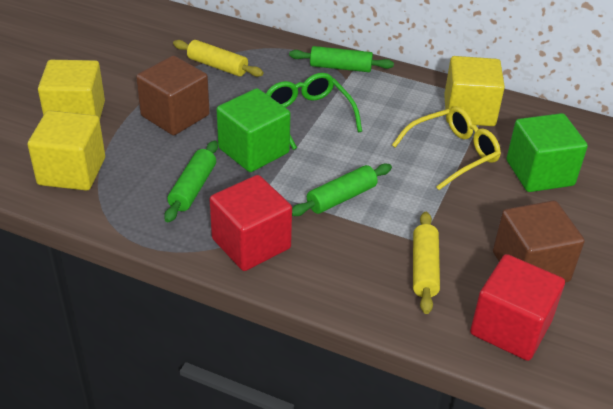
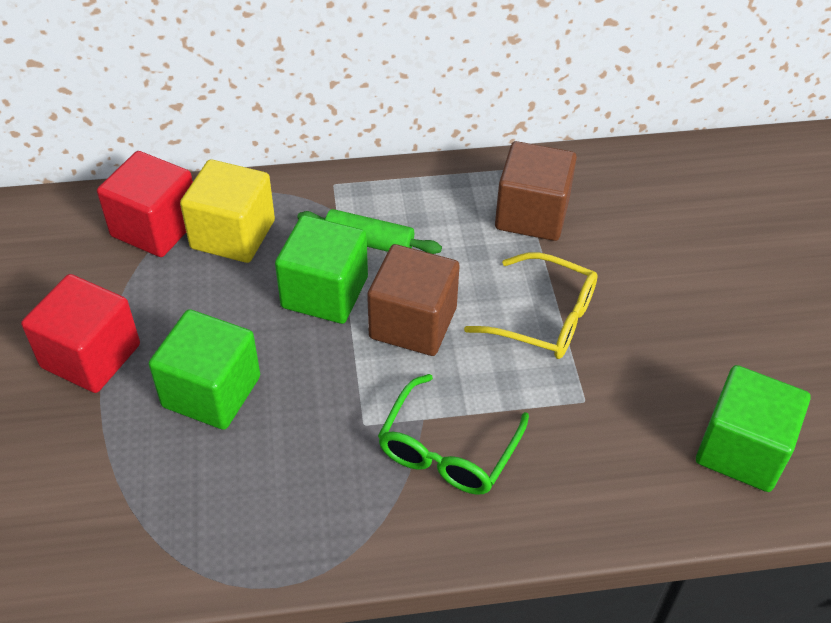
green cube: 2 -> 3
green rolling pin: 3 -> 1
yellow cube: 3 -> 1
yellow rolling pin: 2 -> 0

